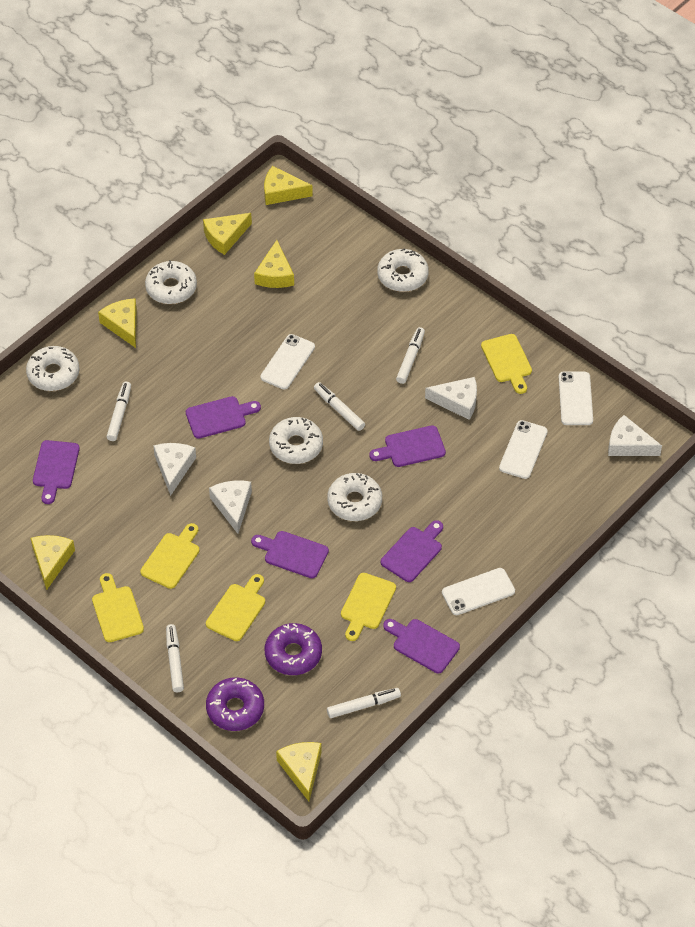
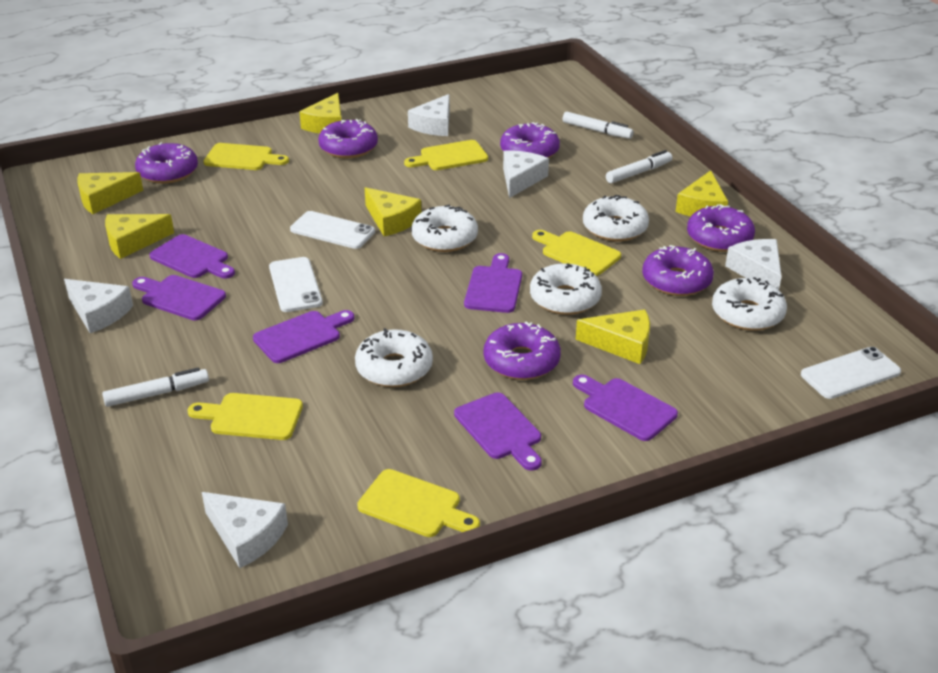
purple donut: 2 -> 6
white cheese: 4 -> 5
white marker: 5 -> 3
white phone: 4 -> 3

